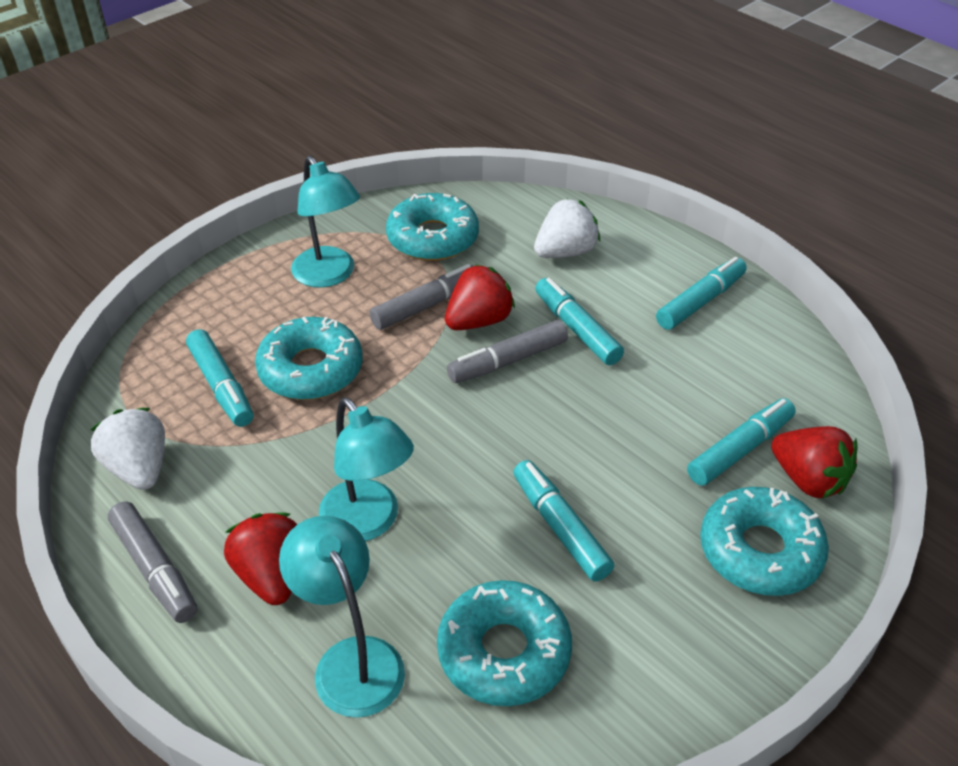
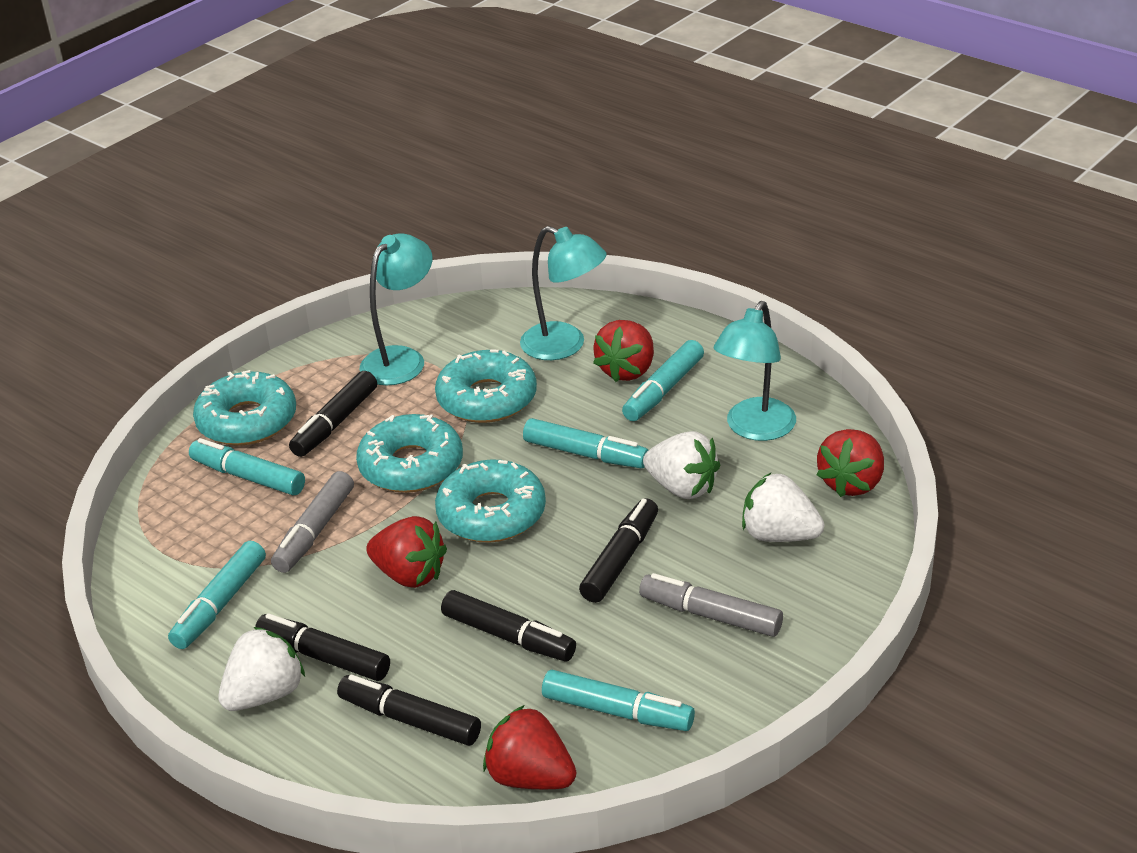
black marker: 0 -> 5
grey marker: 3 -> 2
red strawberry: 3 -> 4
white strawberry: 2 -> 3

